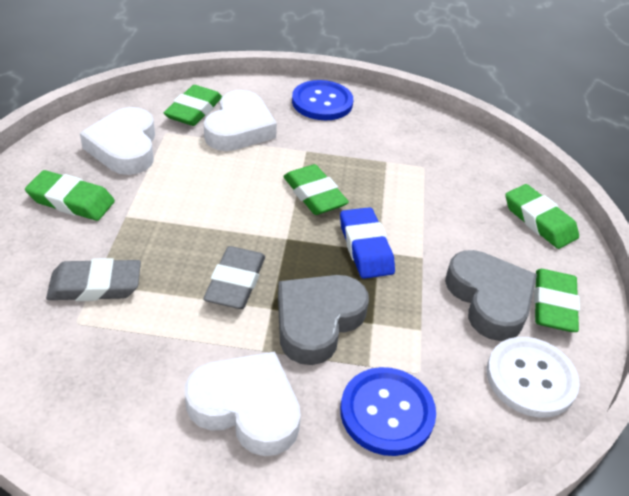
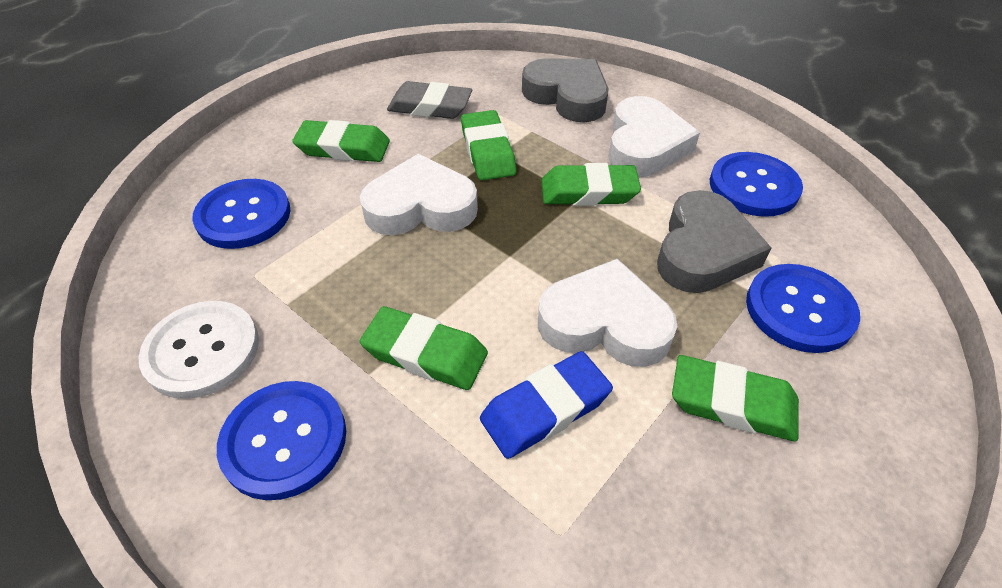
blue button: 2 -> 4
grey eraser: 2 -> 1

